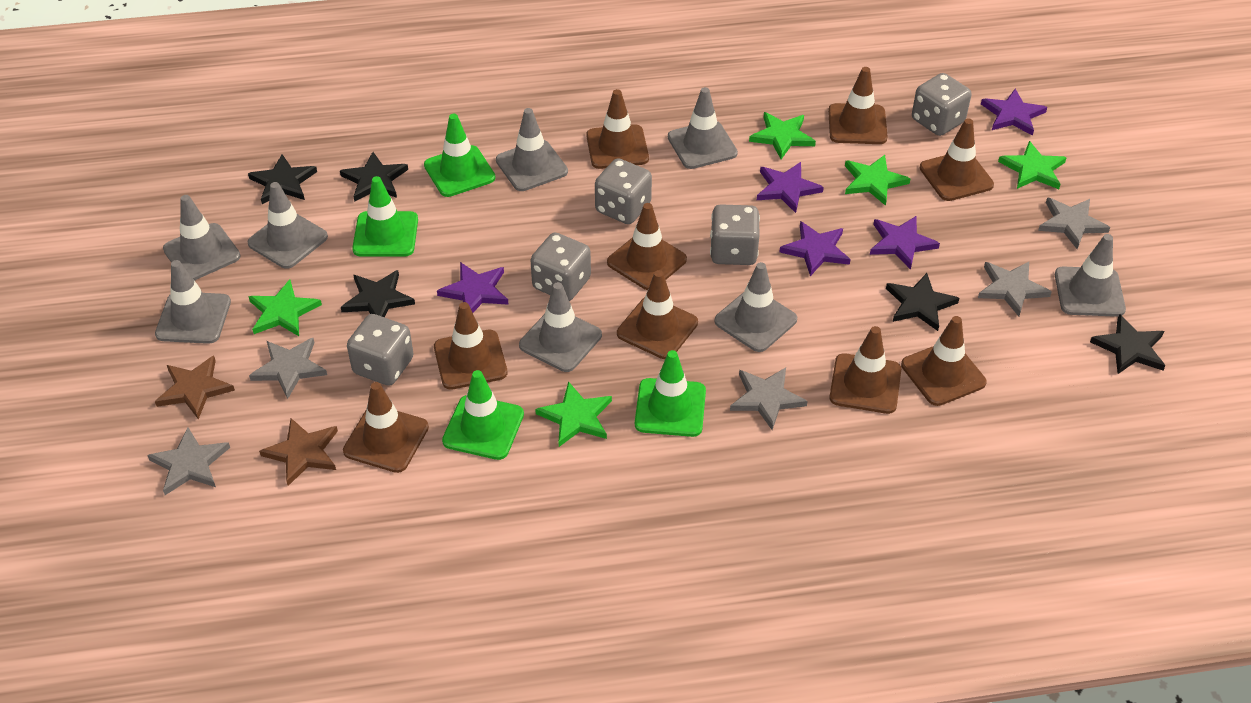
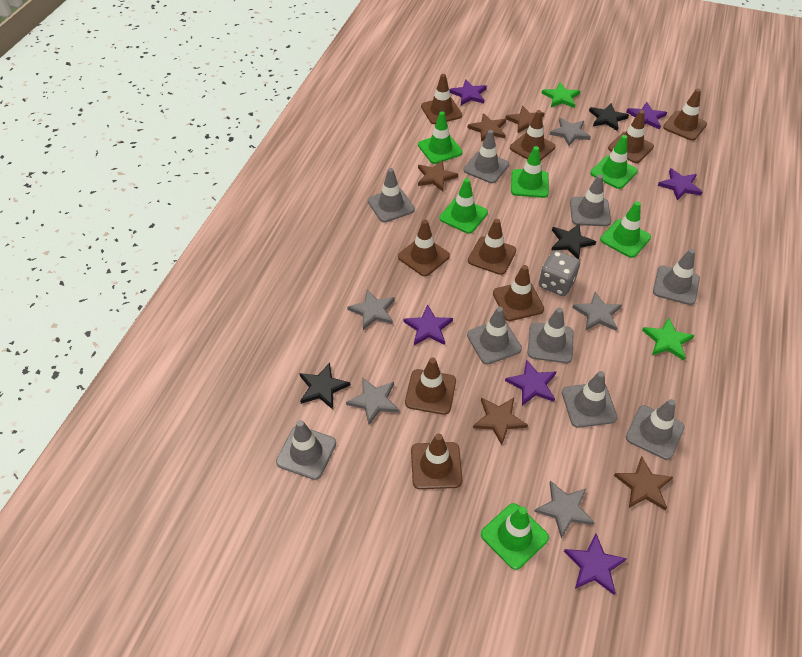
black star: 5 -> 3
brown star: 2 -> 5
green star: 5 -> 2
green traffic cone: 4 -> 6
grey dice: 5 -> 1
grey traffic cone: 8 -> 9
purple star: 5 -> 6

